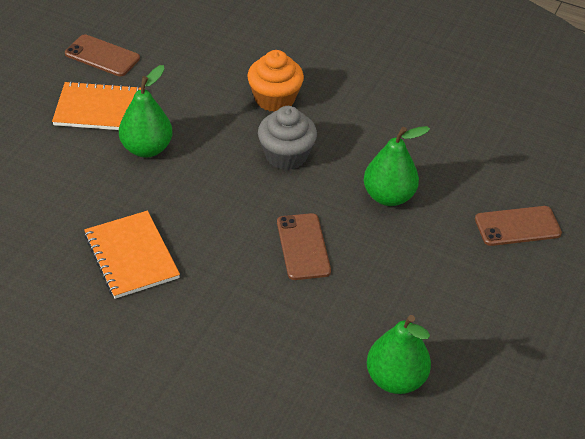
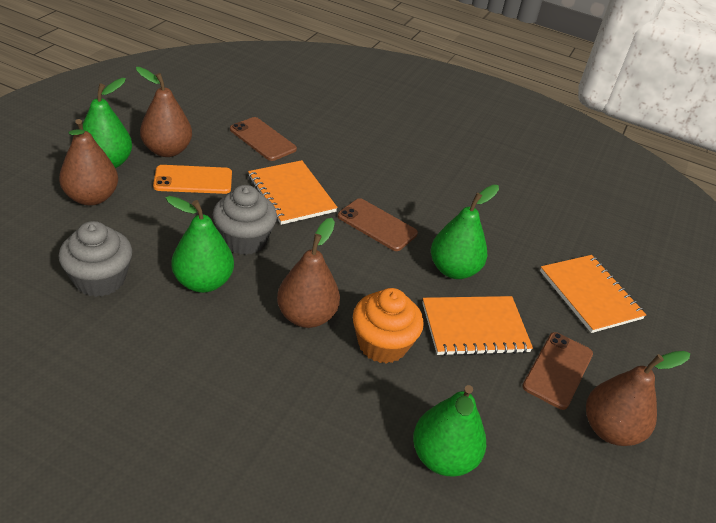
brown pear: 0 -> 4
green pear: 3 -> 4
grey cupcake: 1 -> 2
orange notebook: 2 -> 3
orange phone: 0 -> 1

